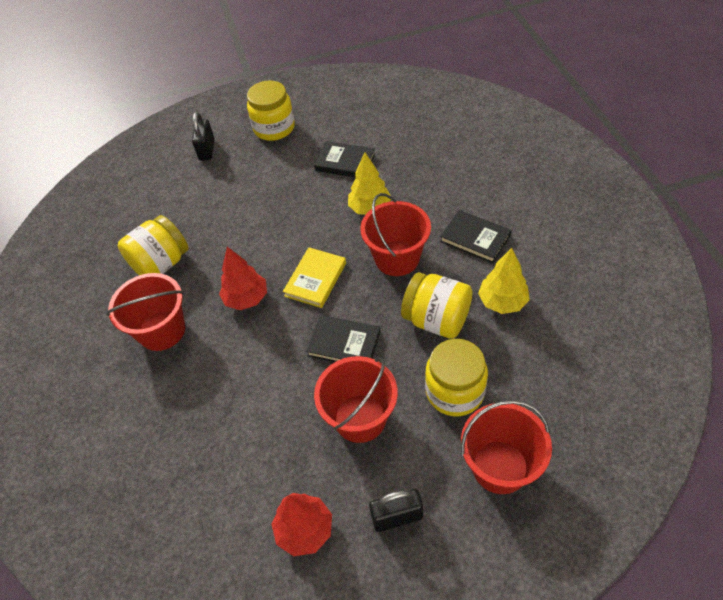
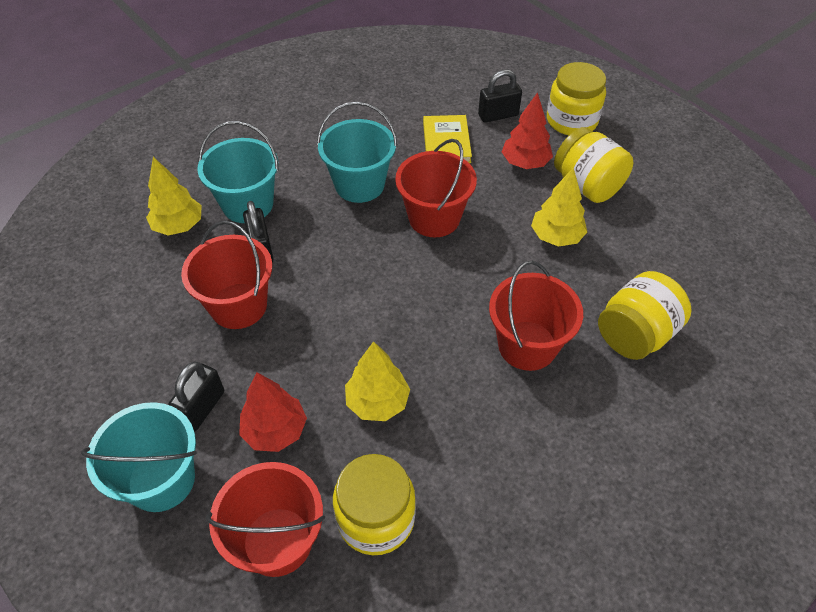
black book: 3 -> 0
black padlock: 2 -> 3
turquoise bucket: 0 -> 3
yellow tree: 2 -> 3

